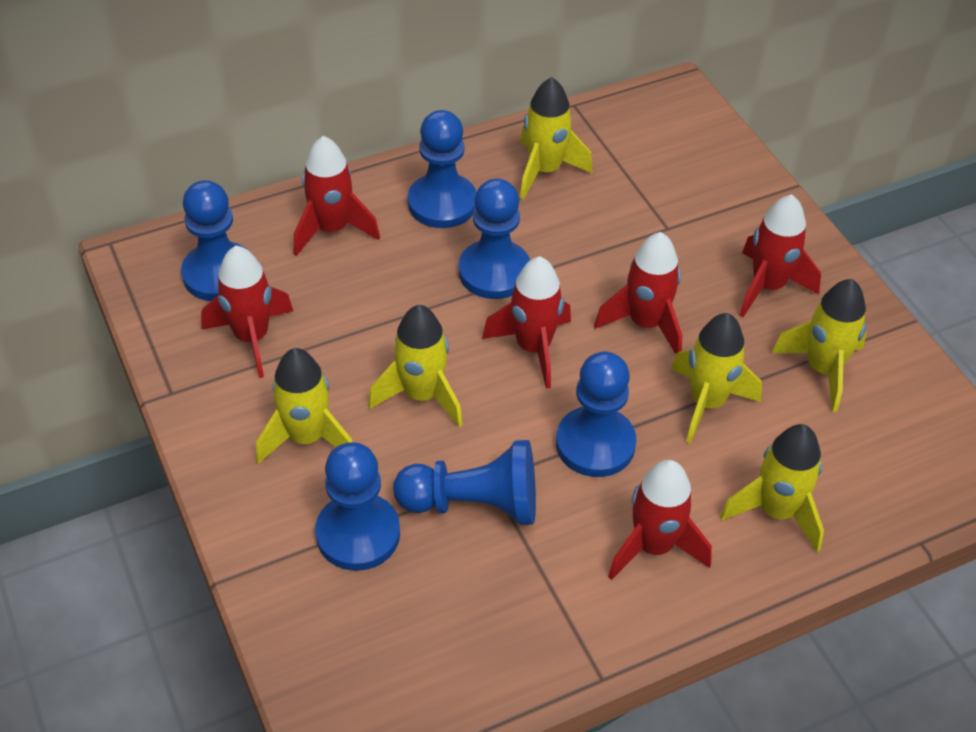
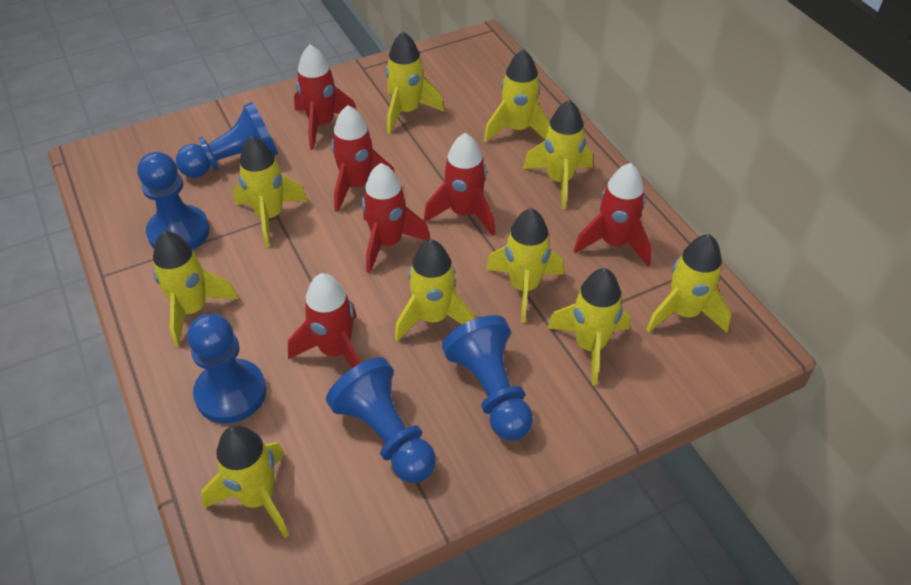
blue pawn: 6 -> 5
yellow rocket: 6 -> 10

